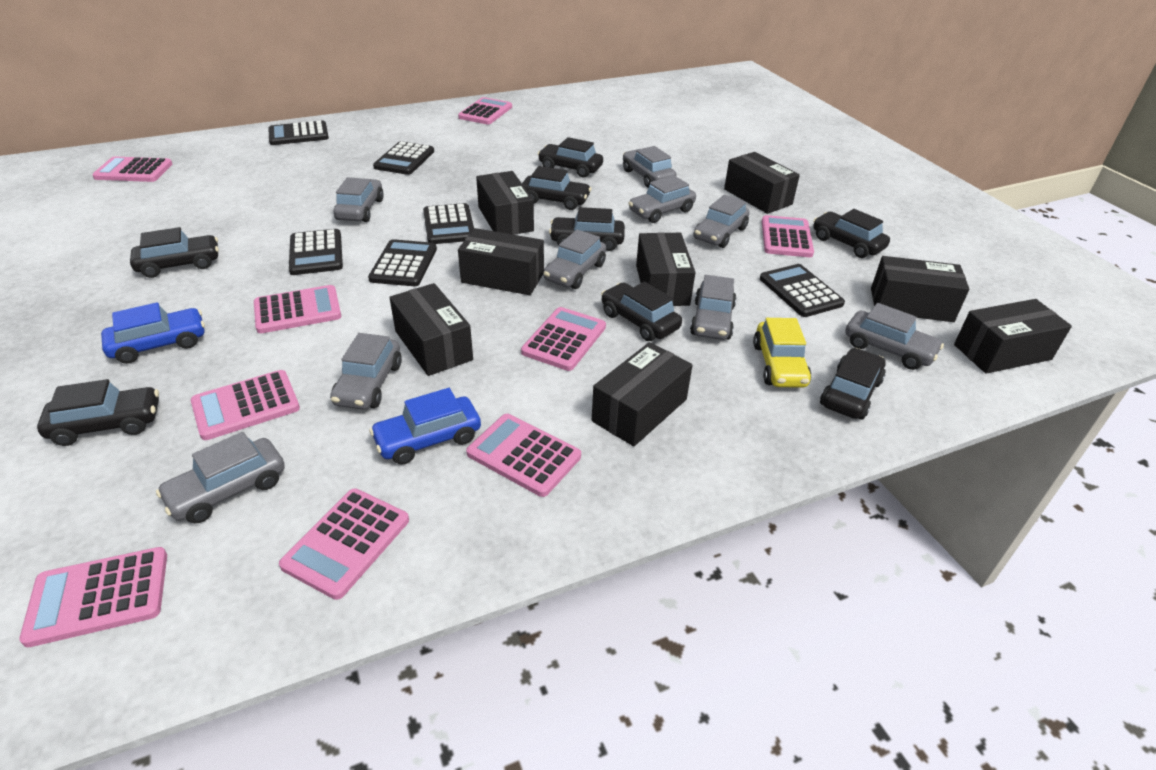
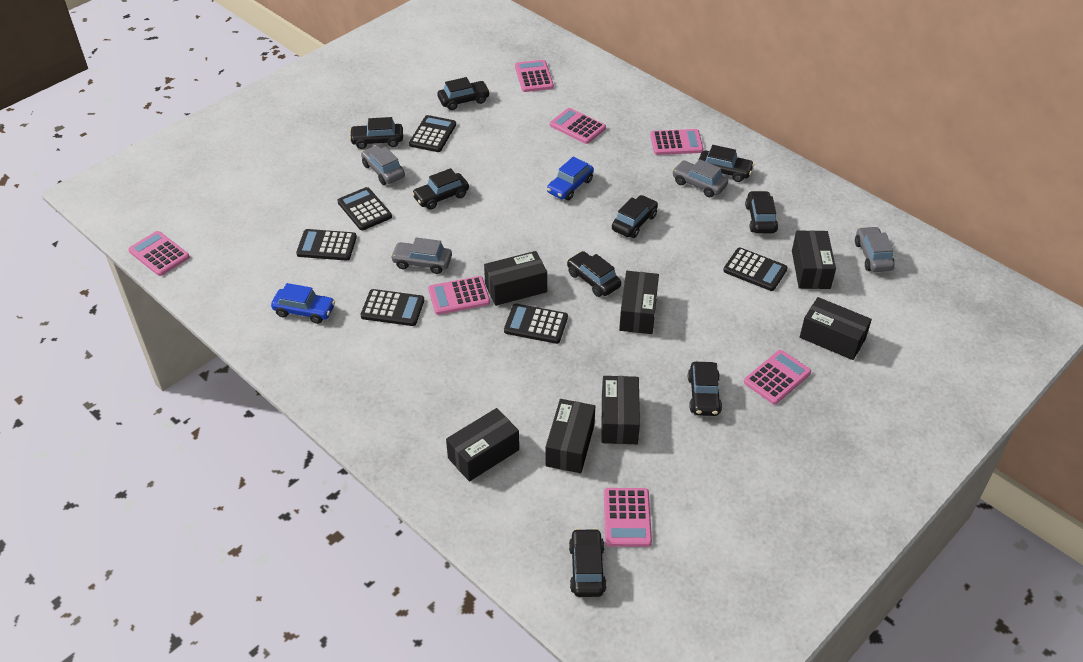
black box: 8 -> 7
black car: 8 -> 9
grey car: 9 -> 4
pink calculator: 9 -> 7
yellow car: 1 -> 0

